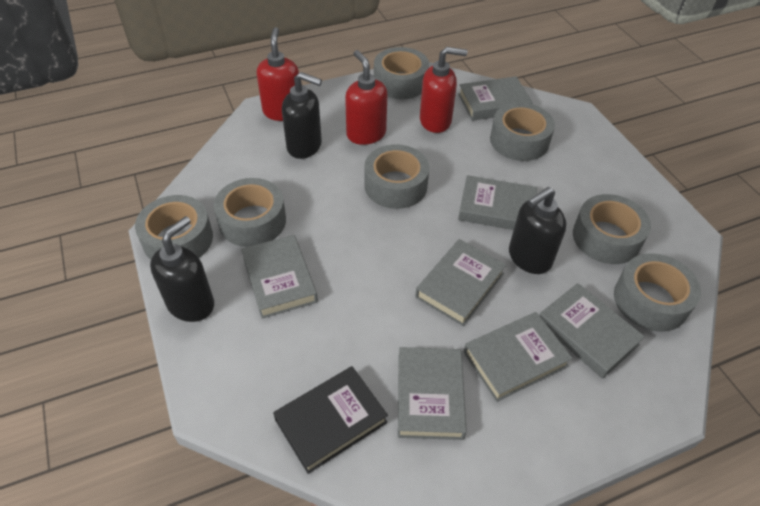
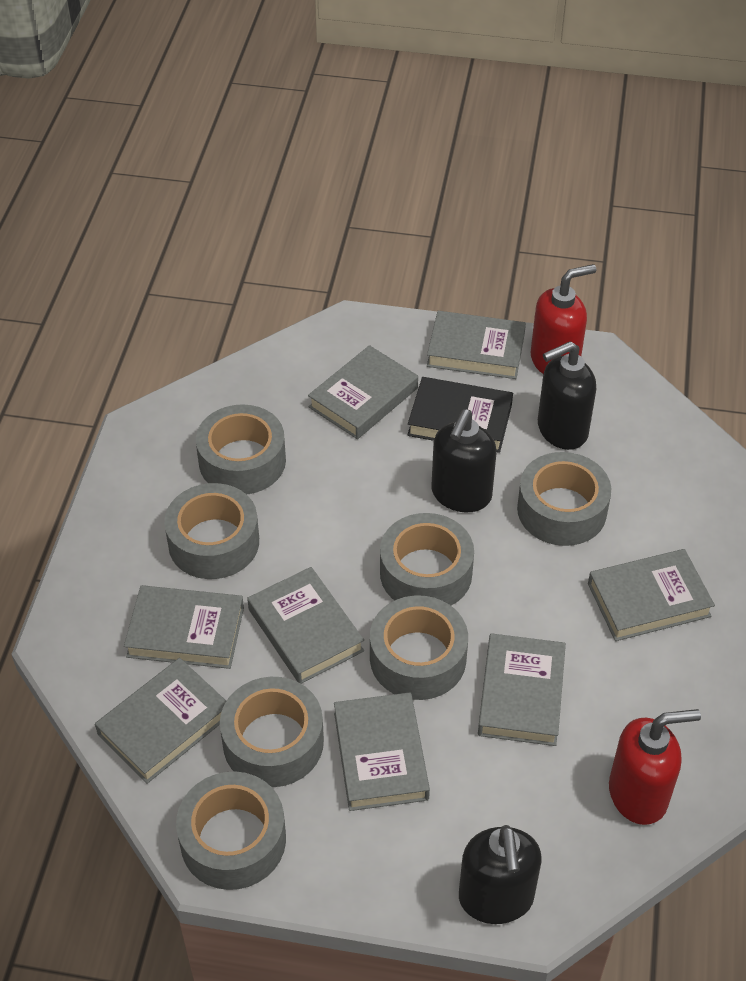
grey book: 7 -> 8
red soap dispenser: 3 -> 2

